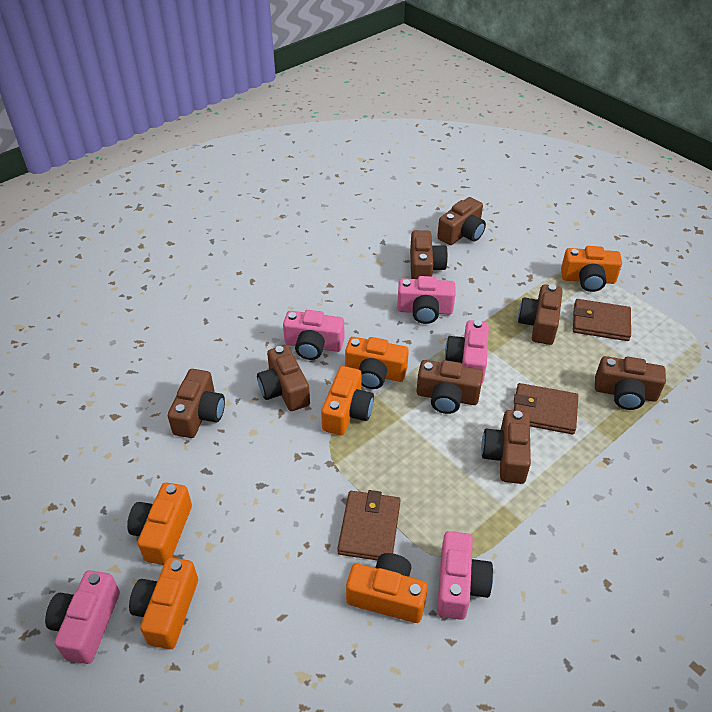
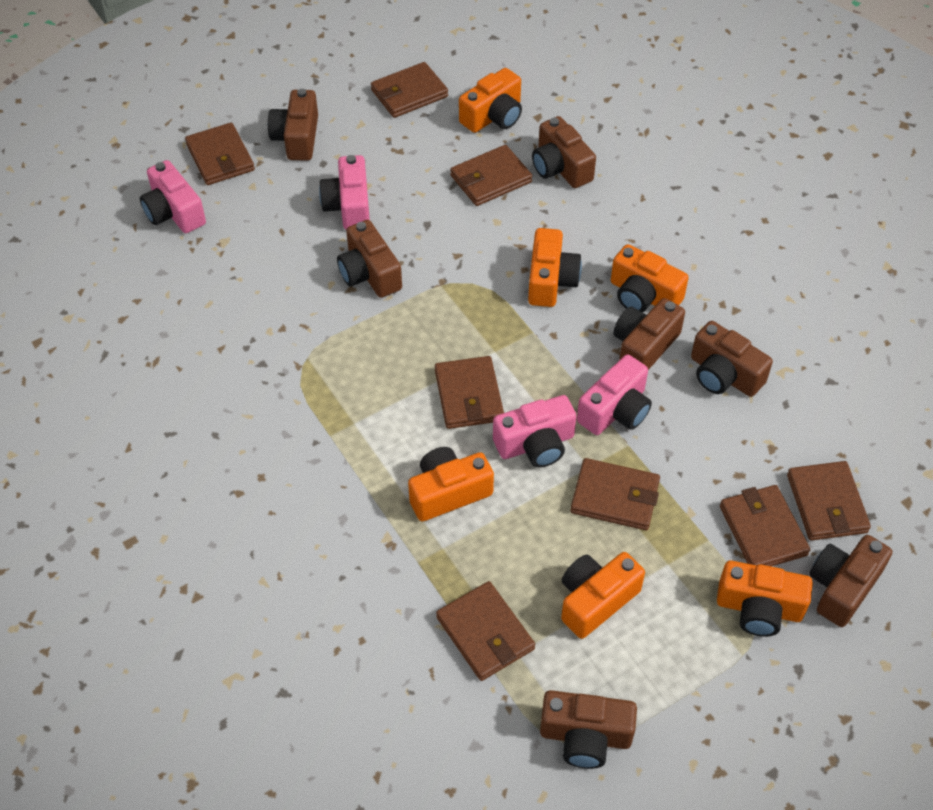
brown camera: 8 -> 7
brown wallet: 3 -> 8
pink camera: 5 -> 4

